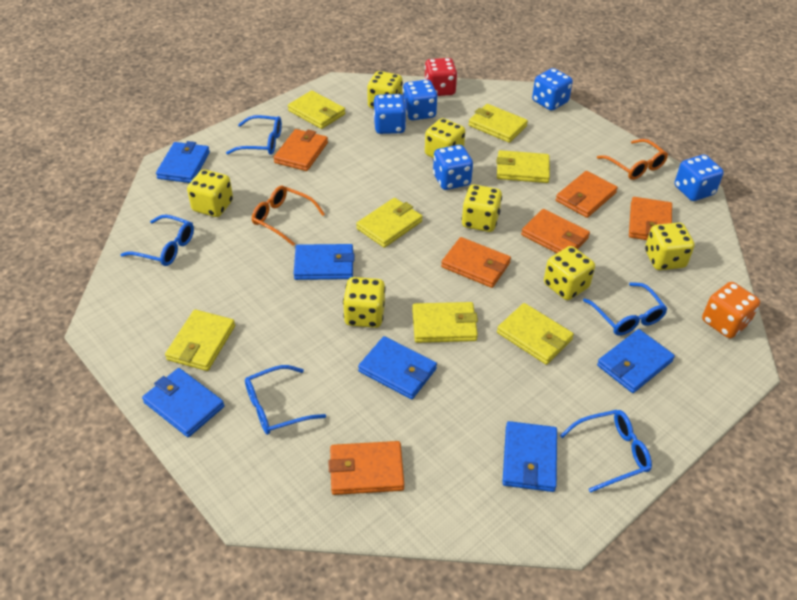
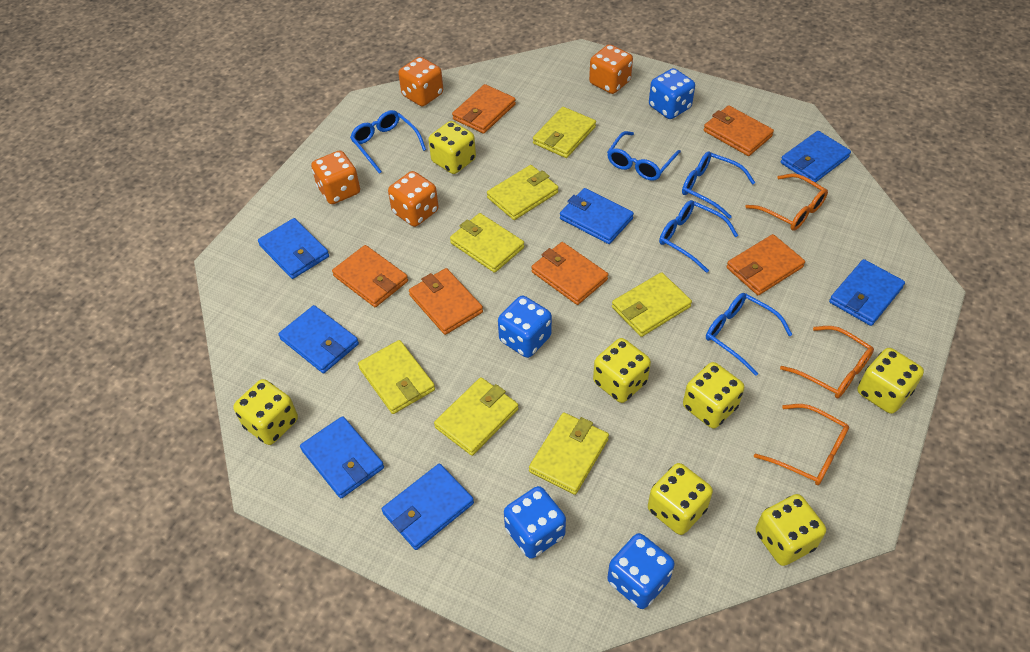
blue dice: 5 -> 4
blue wallet: 6 -> 7
orange dice: 1 -> 4
orange glasses: 2 -> 3
red dice: 1 -> 0

